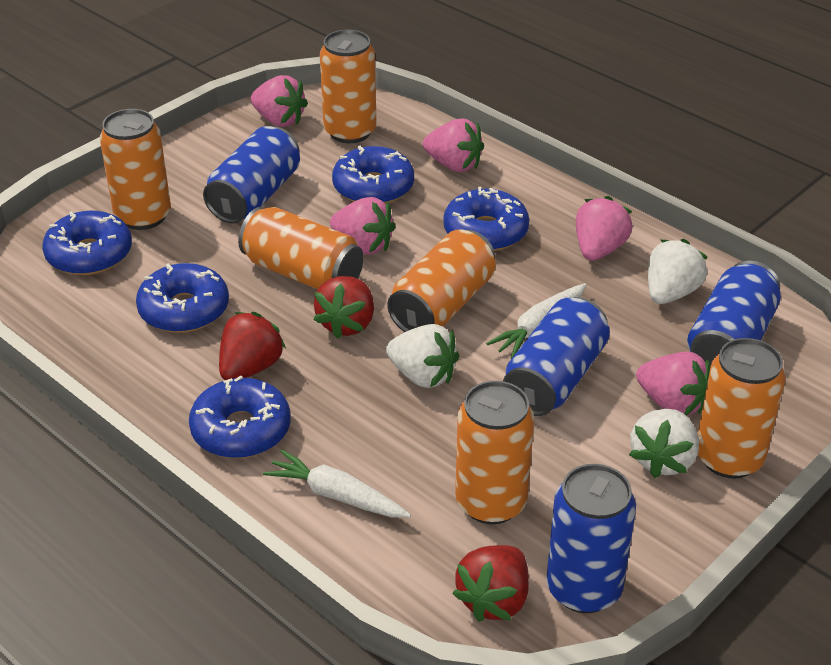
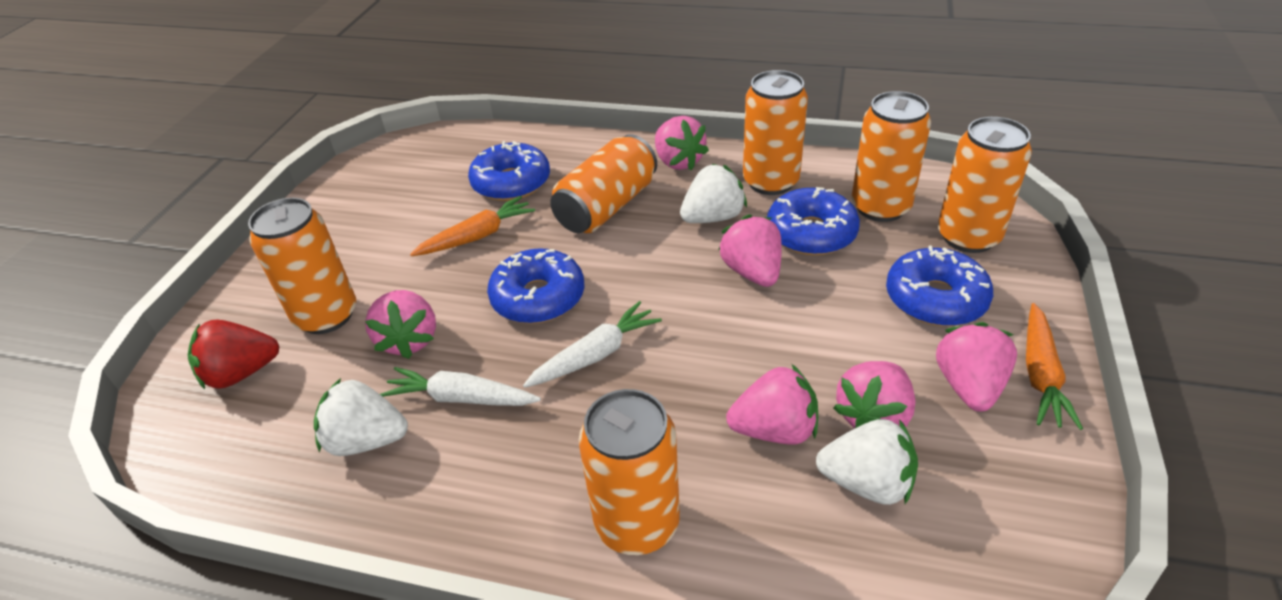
blue can: 4 -> 0
blue donut: 5 -> 4
orange carrot: 0 -> 2
pink strawberry: 5 -> 6
red strawberry: 3 -> 1

